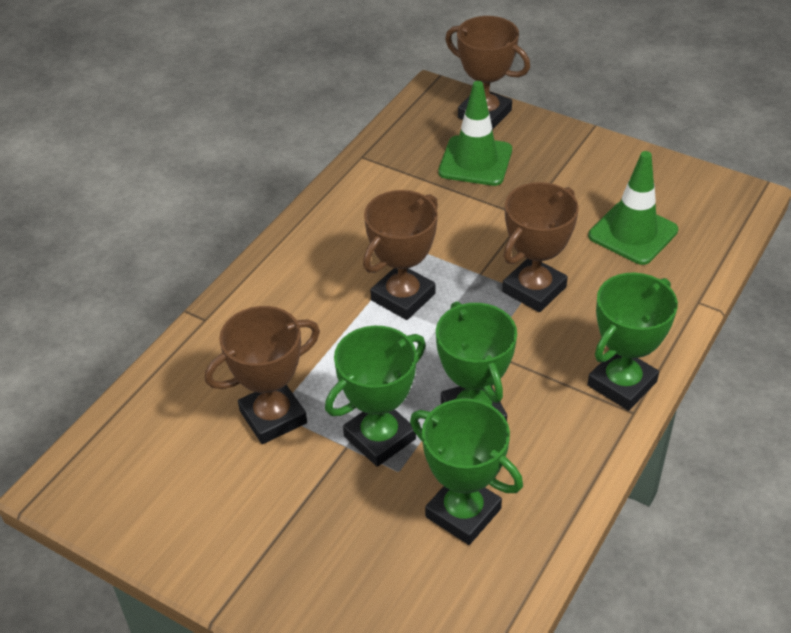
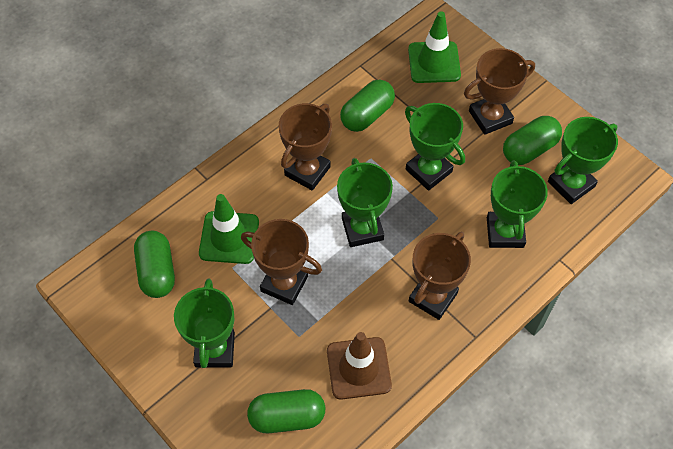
brown traffic cone: 0 -> 1
green capsule: 0 -> 4
green trophy: 4 -> 5

